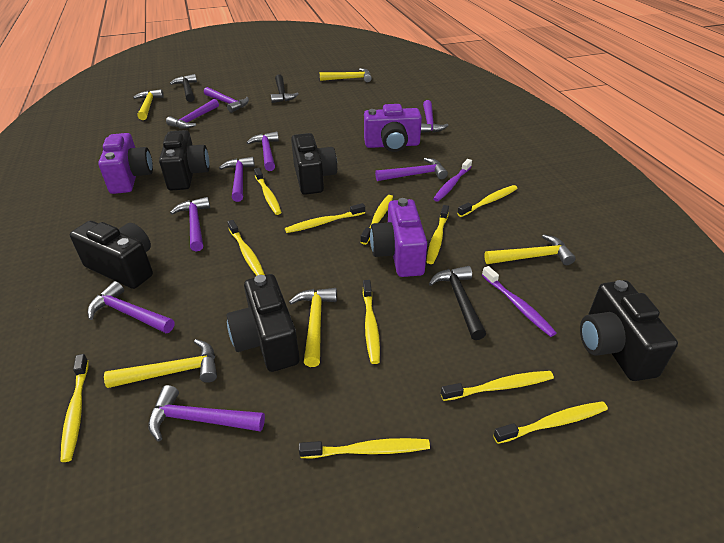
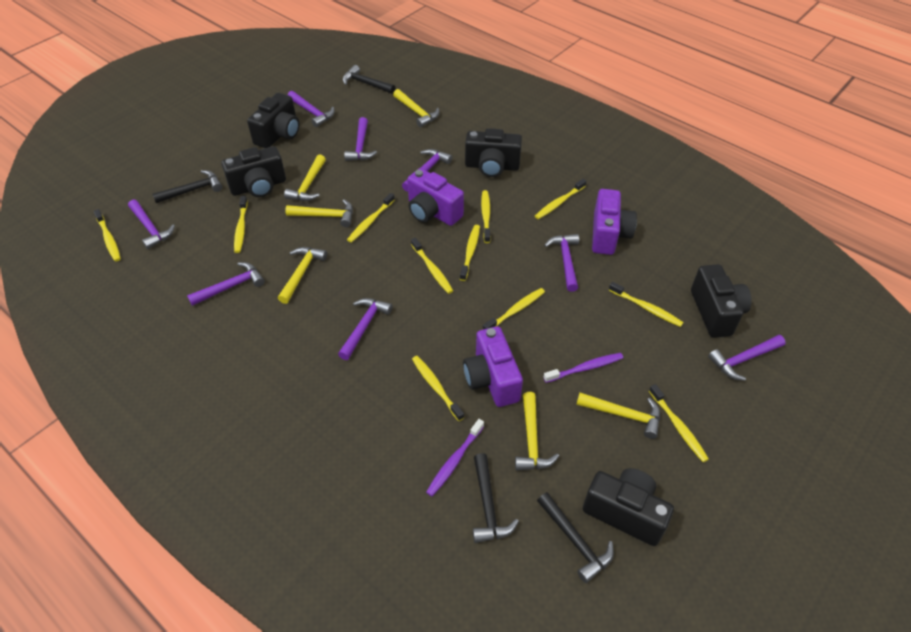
black hammer: 3 -> 4
purple hammer: 9 -> 8
yellow hammer: 5 -> 6

